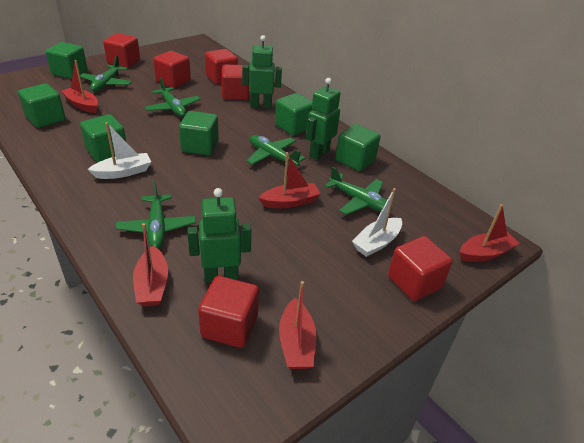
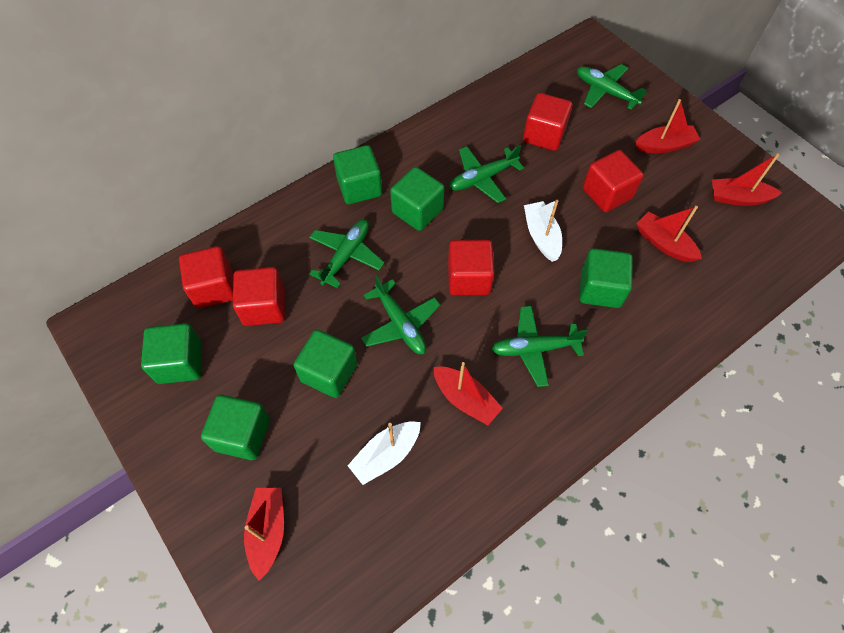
green robot: 3 -> 0
red cube: 6 -> 5

